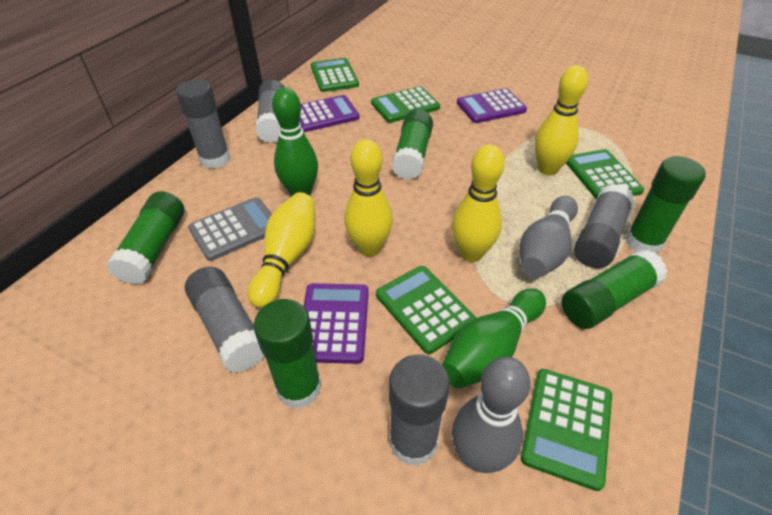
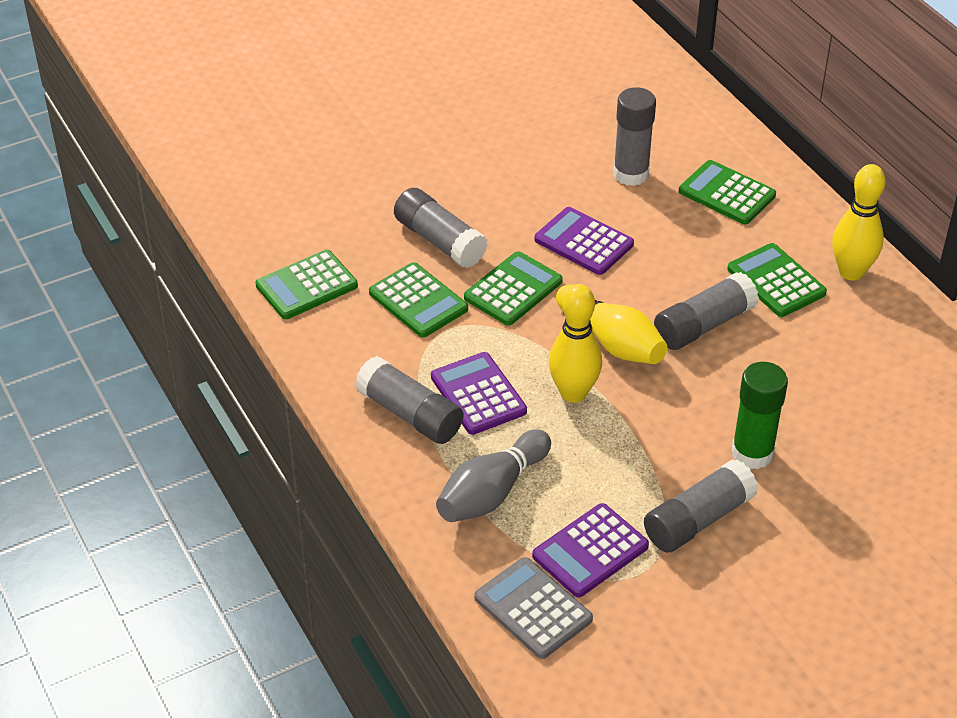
green bowling pin: 2 -> 0
green glue stick: 5 -> 1
grey bowling pin: 2 -> 1
yellow bowling pin: 4 -> 3

